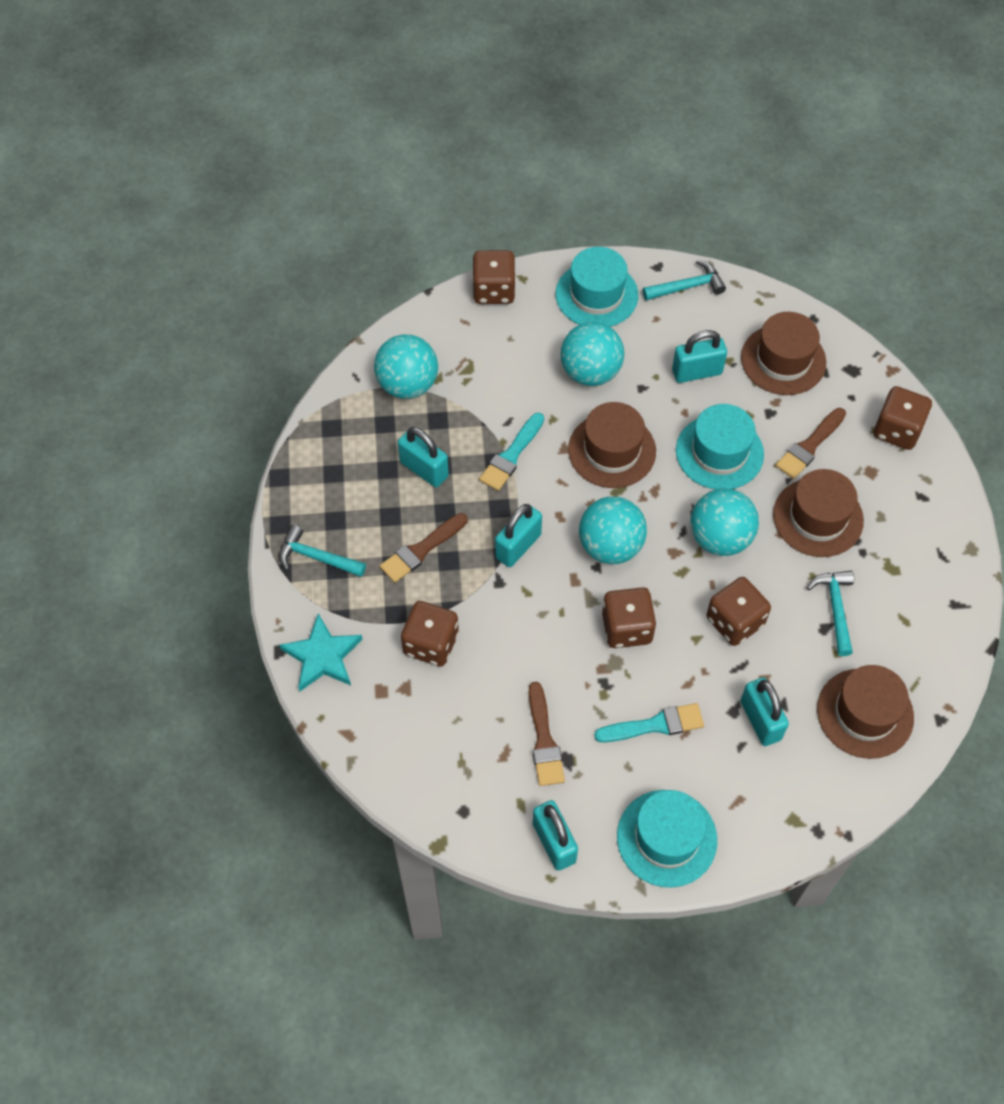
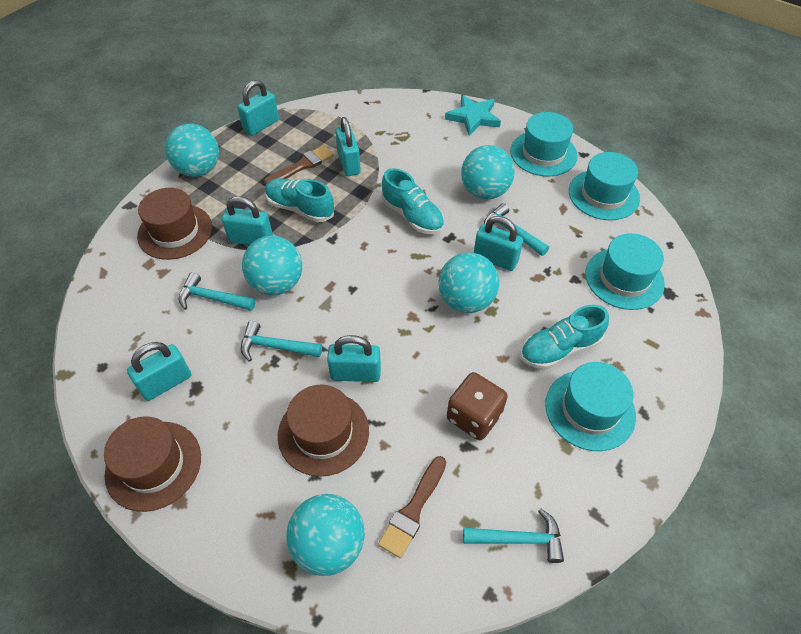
brown brush: 3 -> 2
brown dice: 5 -> 1
brown hat: 4 -> 3
turquoise ball: 4 -> 5
turquoise brush: 2 -> 0
turquoise hammer: 3 -> 4
turquoise hat: 3 -> 4
turquoise padlock: 5 -> 6
turquoise shoe: 0 -> 3

